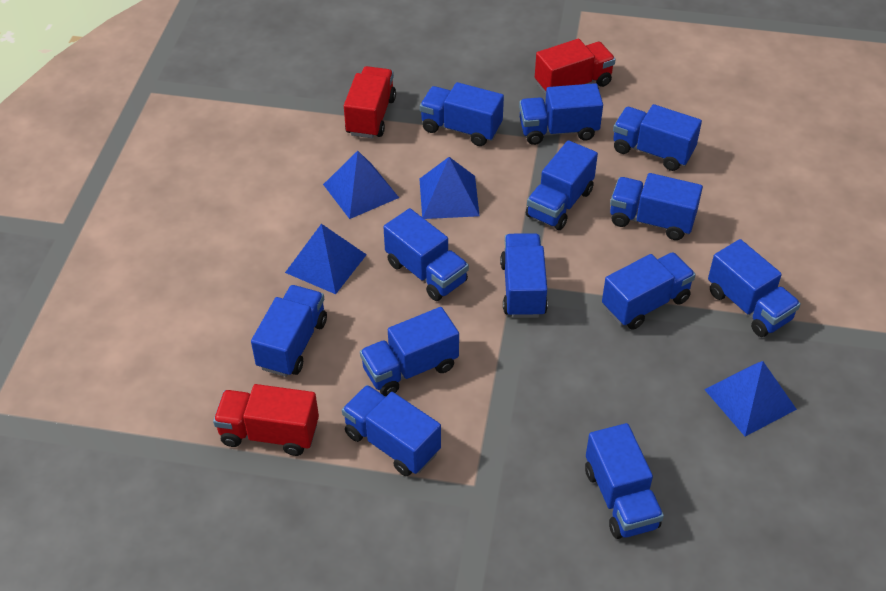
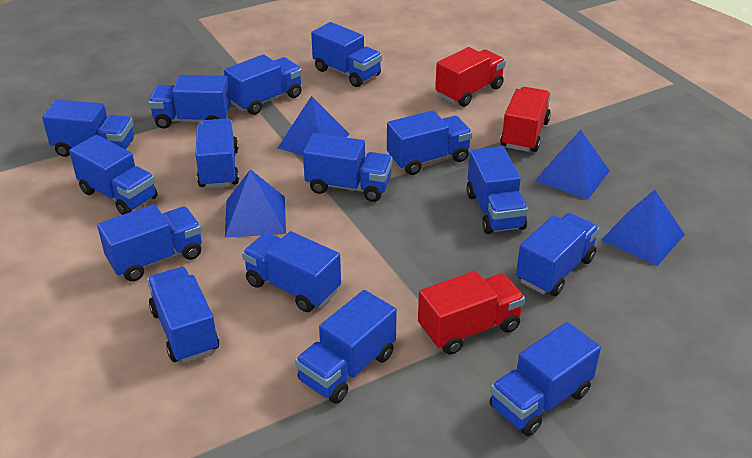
blue truck: 13 -> 15

